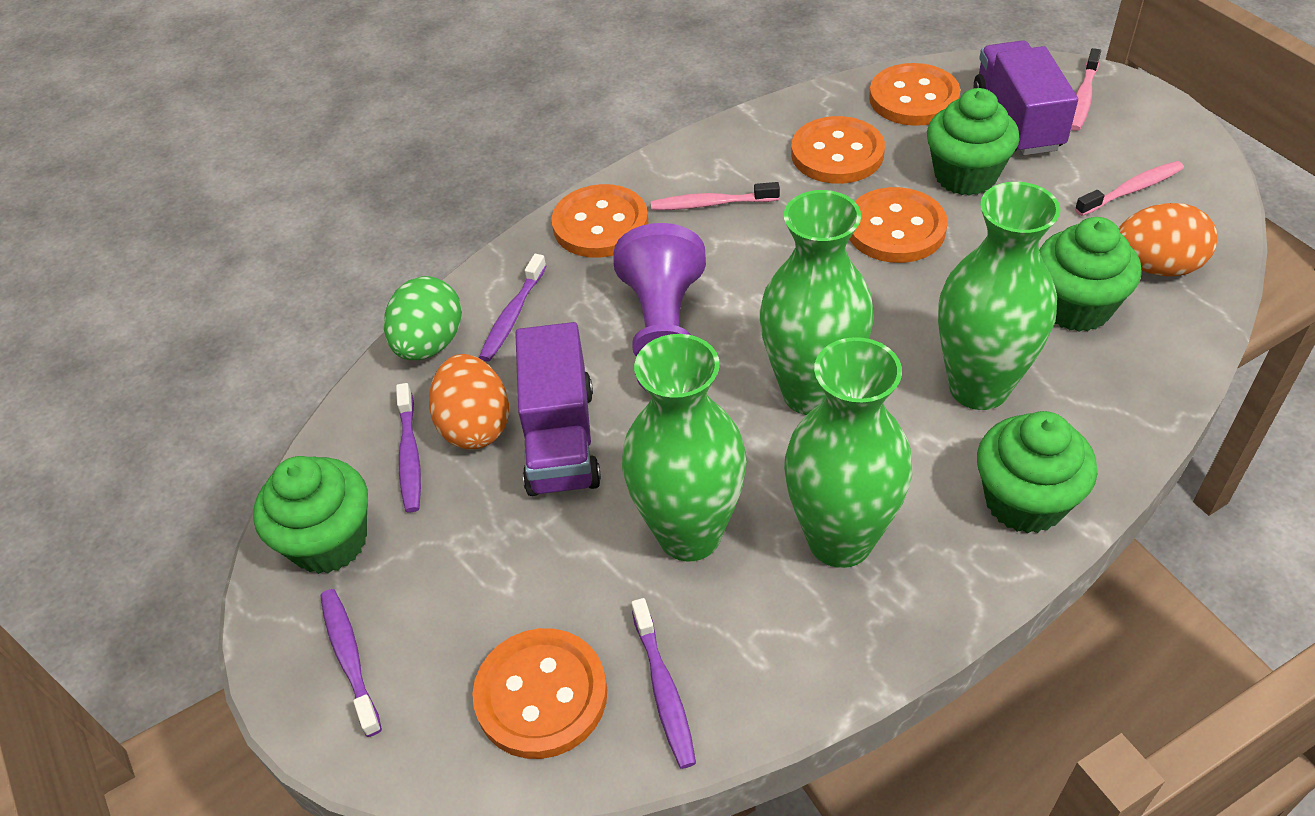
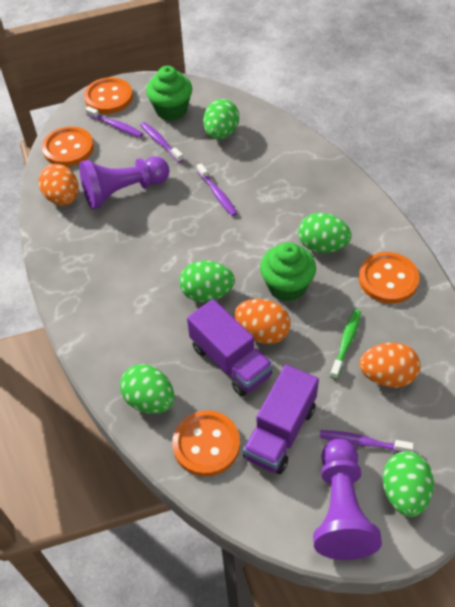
green cupcake: 4 -> 2
green egg: 1 -> 5
green toothbrush: 0 -> 1
green vase: 4 -> 0
orange button: 5 -> 4
orange egg: 2 -> 3
pink toothbrush: 3 -> 0
purple pawn: 1 -> 2

